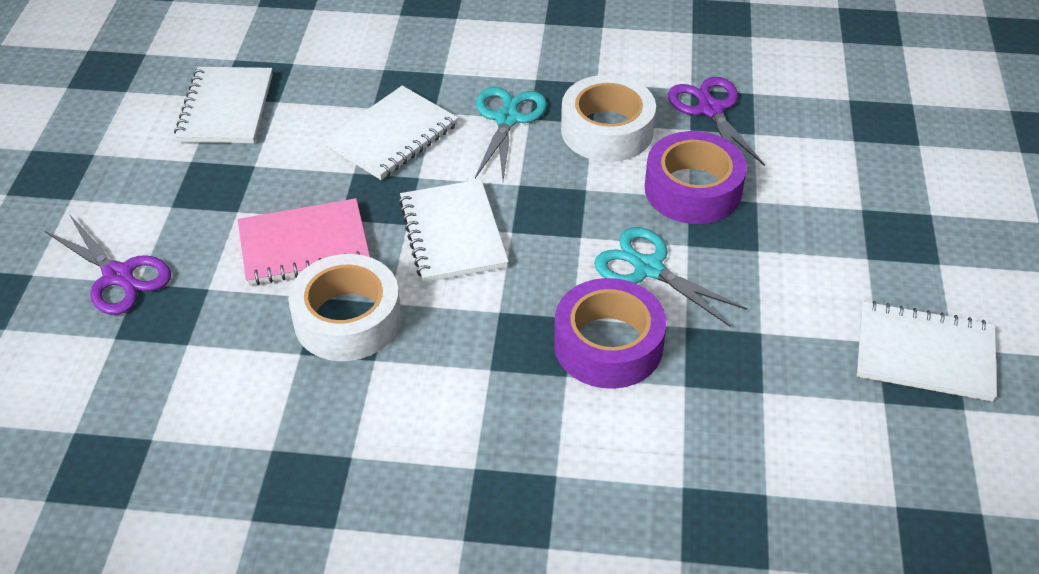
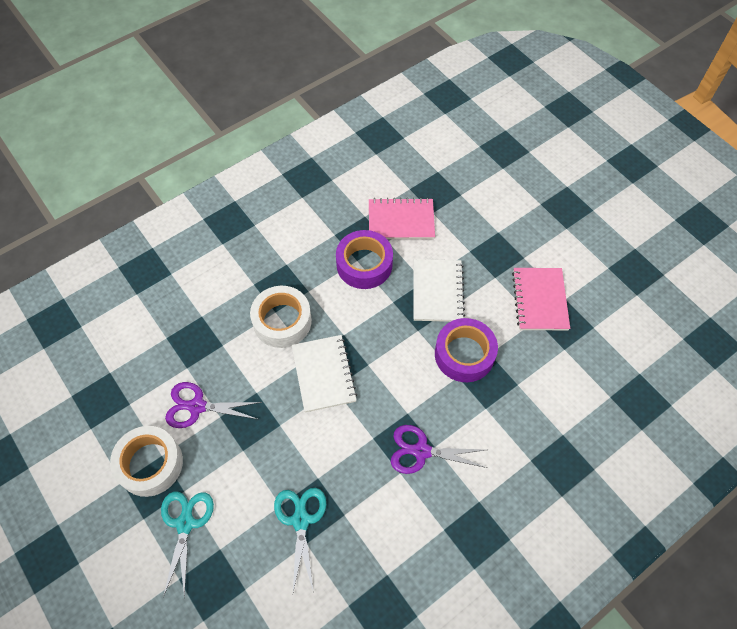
pink notebook: 1 -> 2
white notebook: 4 -> 2

